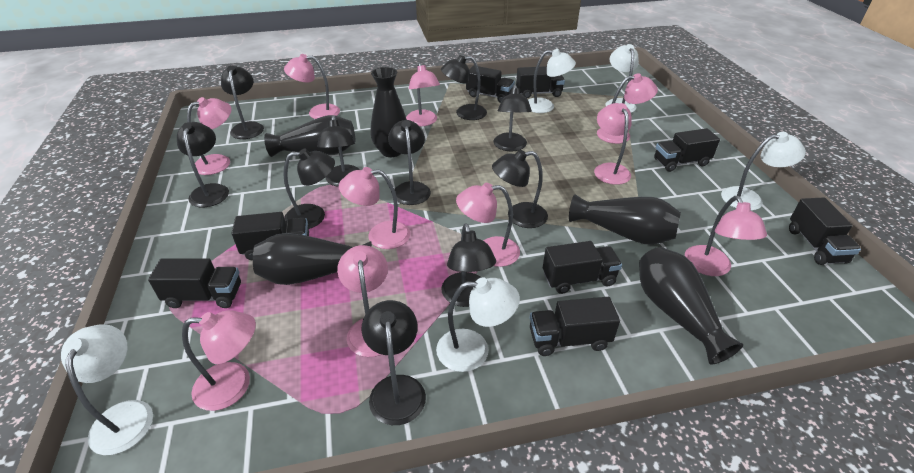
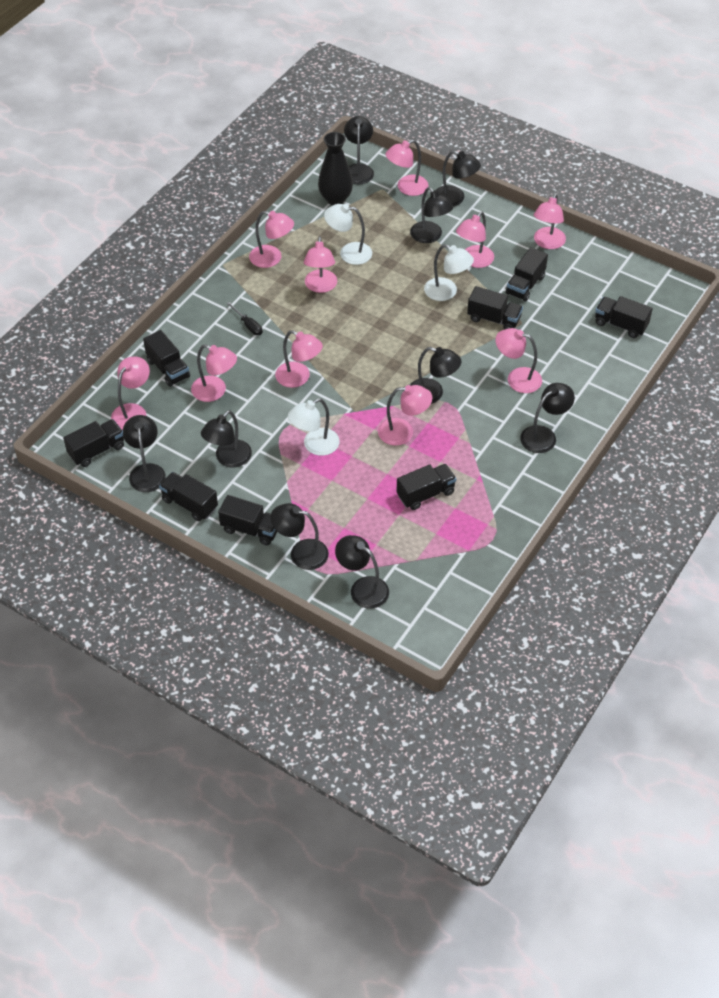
black lamp: 10 -> 9
black screwdriver: 0 -> 1
black vase: 5 -> 1
white lamp: 5 -> 3

